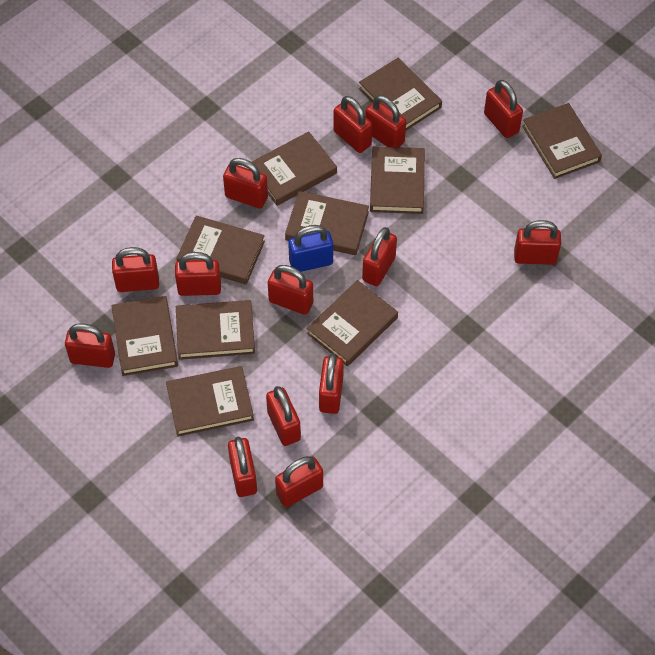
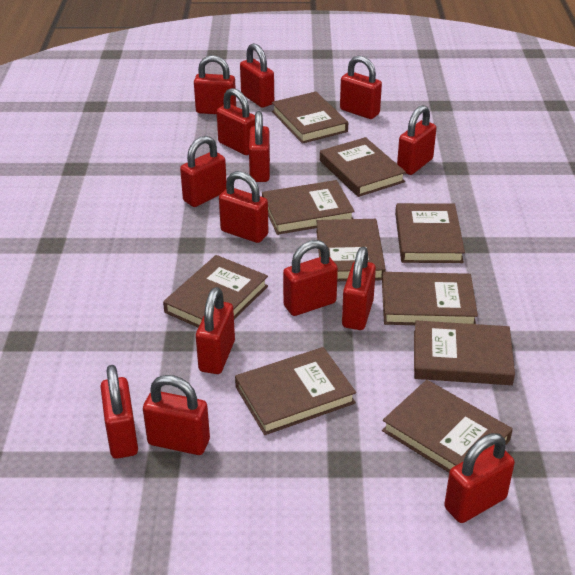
blue padlock: 1 -> 0

